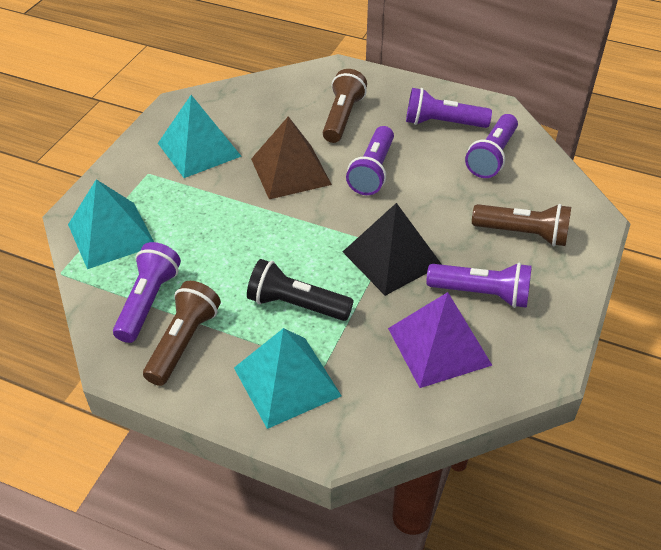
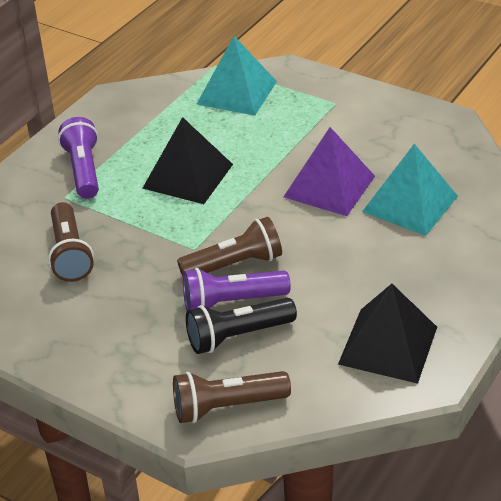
black pyramid: 1 -> 2
brown pyramid: 1 -> 0
purple flashlight: 5 -> 2
turquoise pyramid: 3 -> 2

